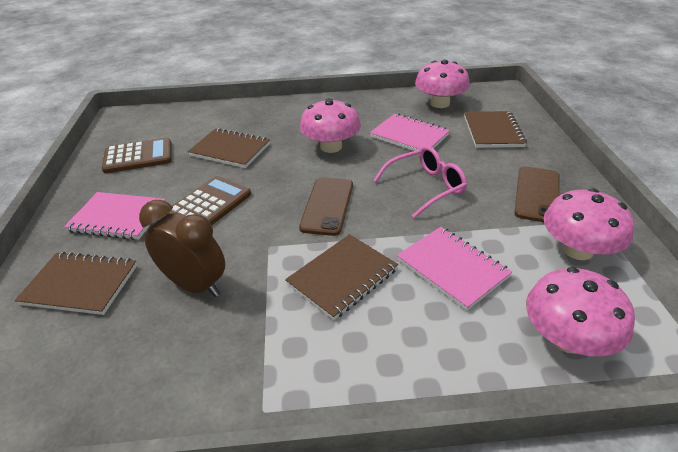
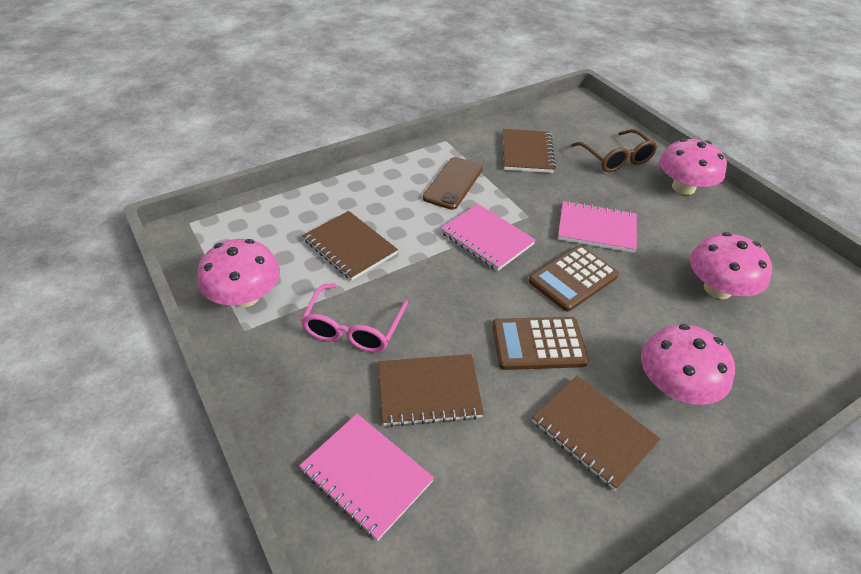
brown clock: 1 -> 0
brown glasses: 0 -> 1
brown phone: 2 -> 1

